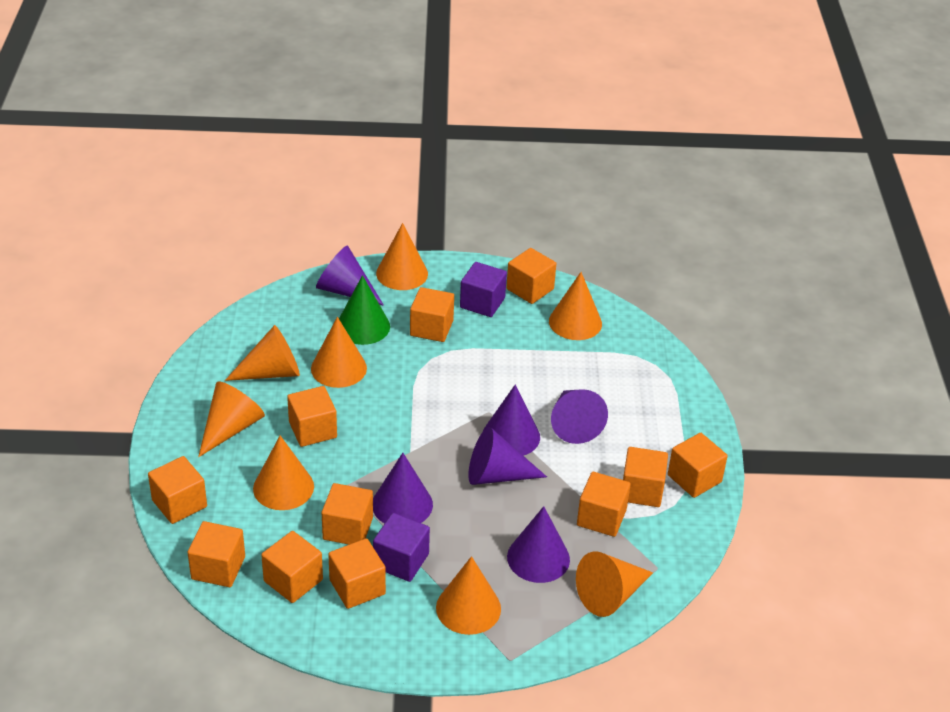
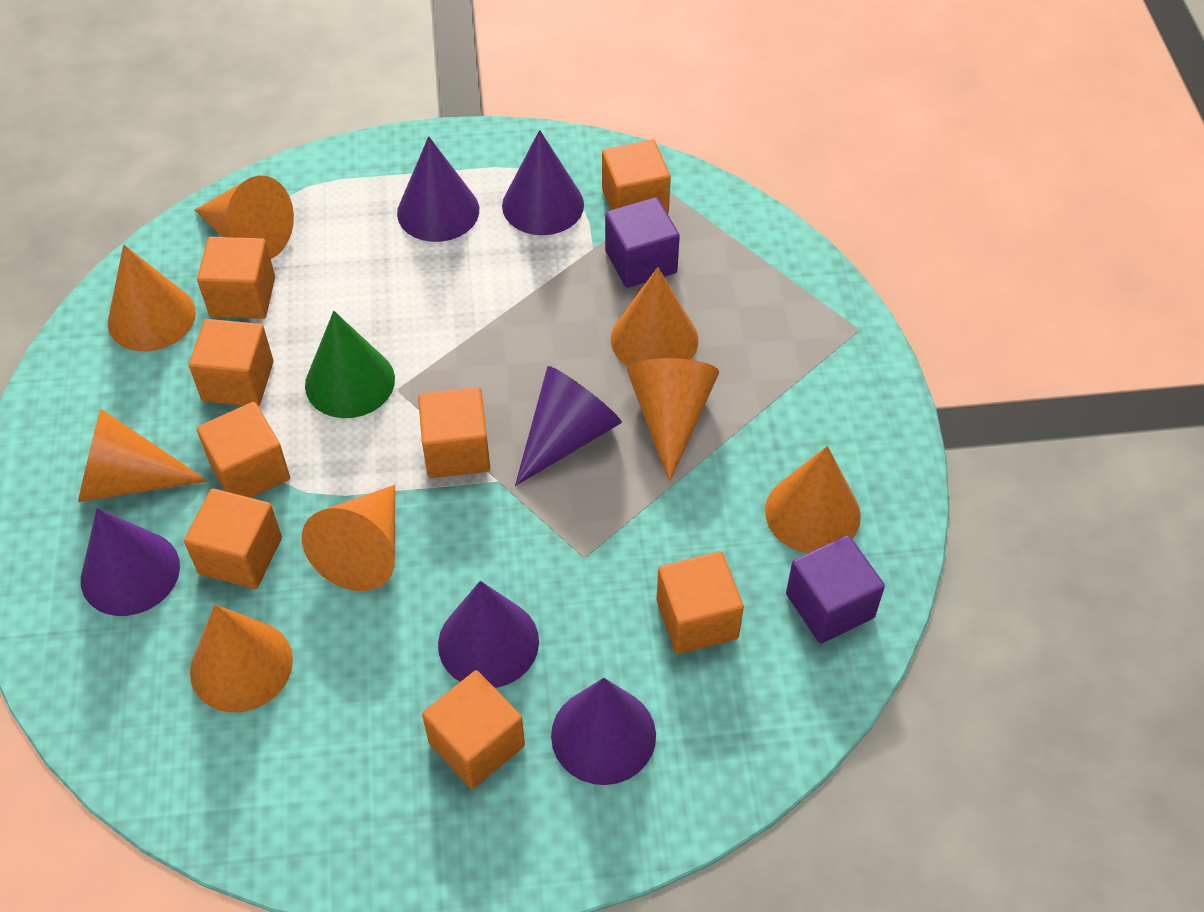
orange cube: 11 -> 8

